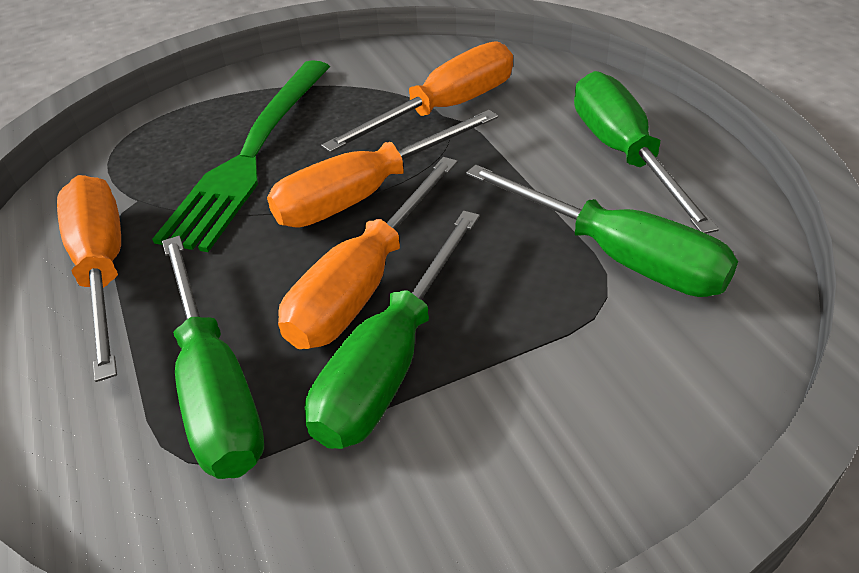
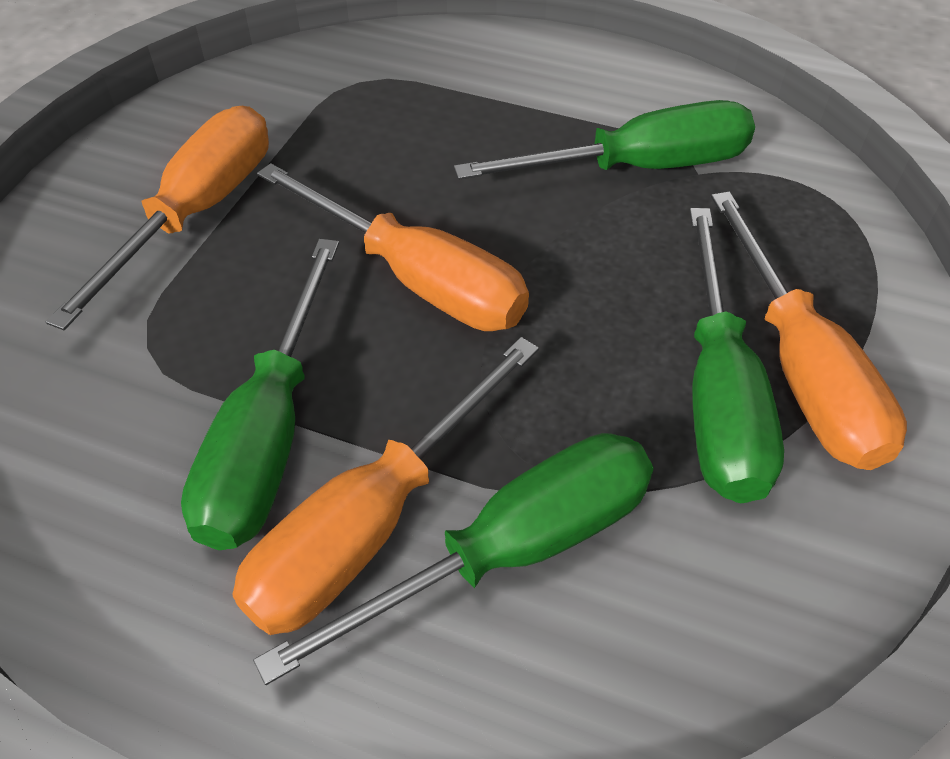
green fork: 1 -> 0

